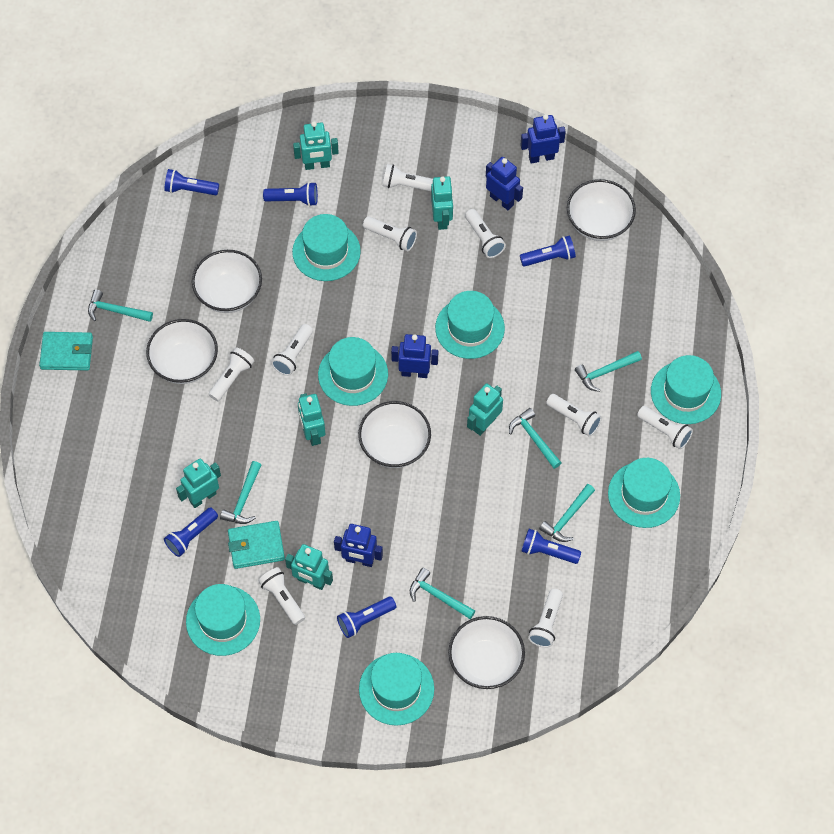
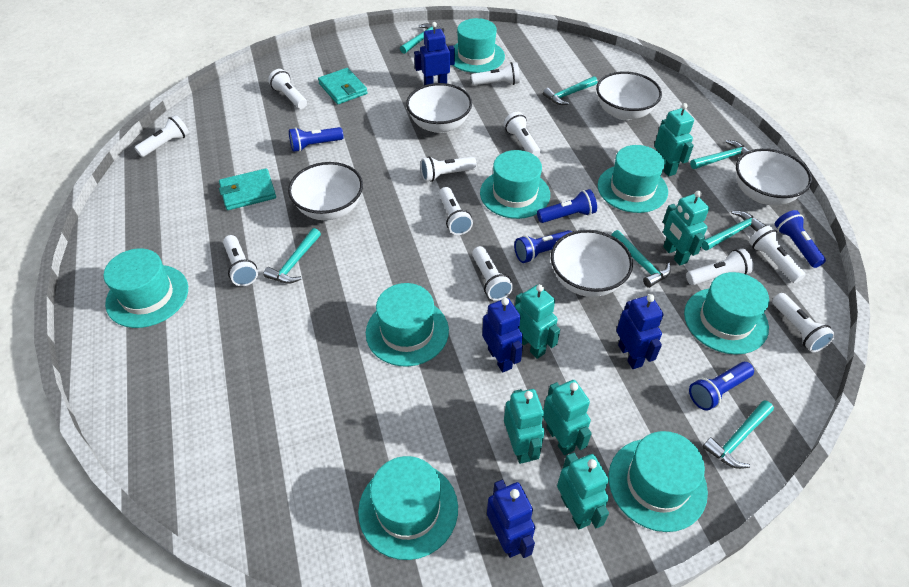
blue flashlight: 6 -> 5
turquoise hammer: 6 -> 7
turquoise hat: 7 -> 8
white flashlight: 9 -> 11

